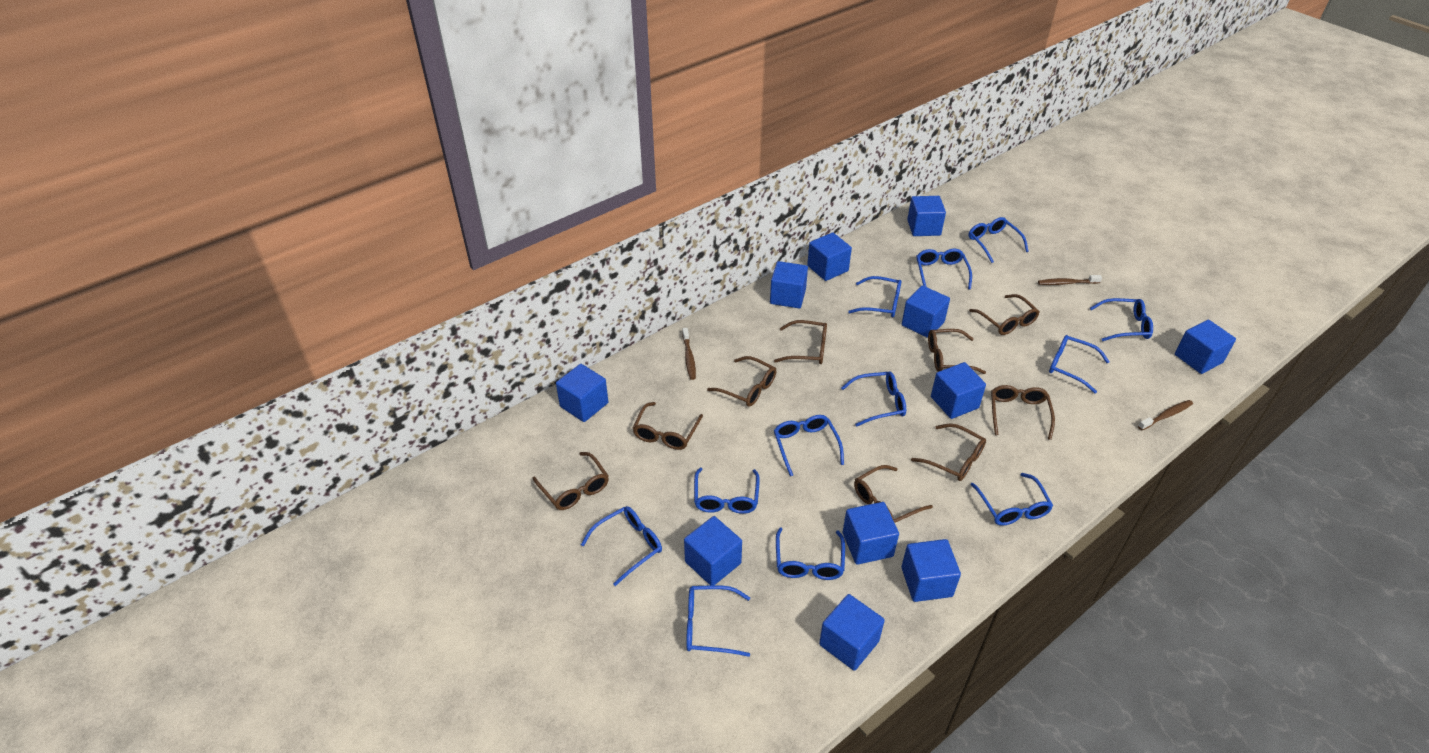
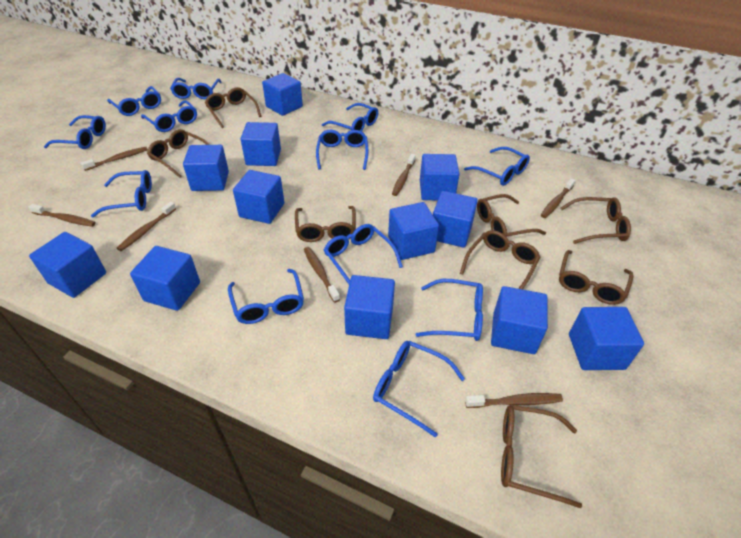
blue cube: 11 -> 12
brown glasses: 9 -> 8
brown toothbrush: 3 -> 7

